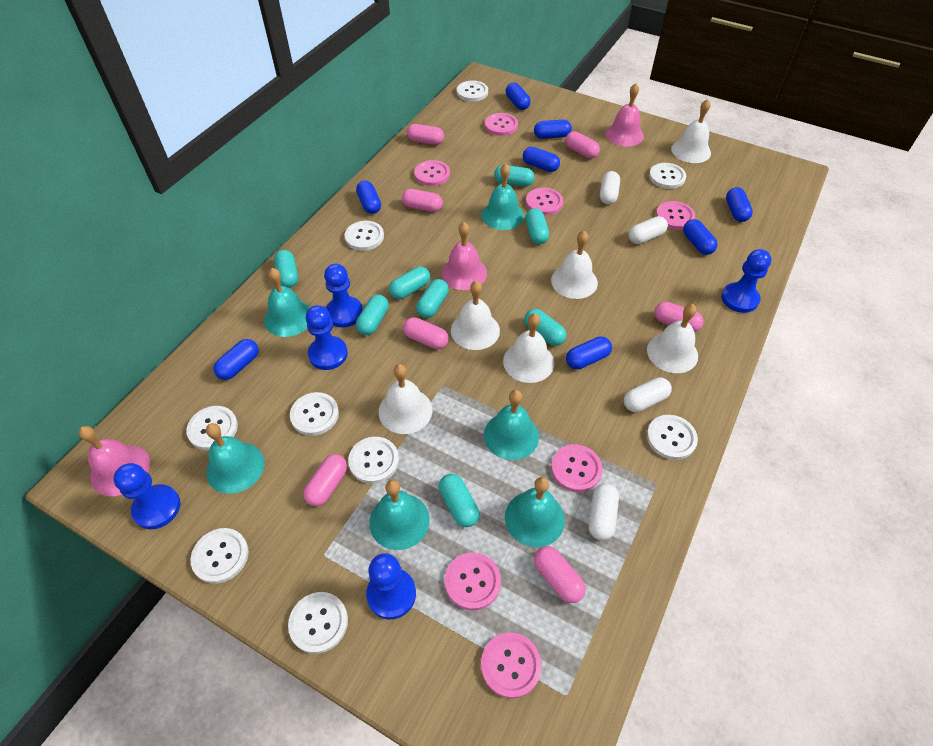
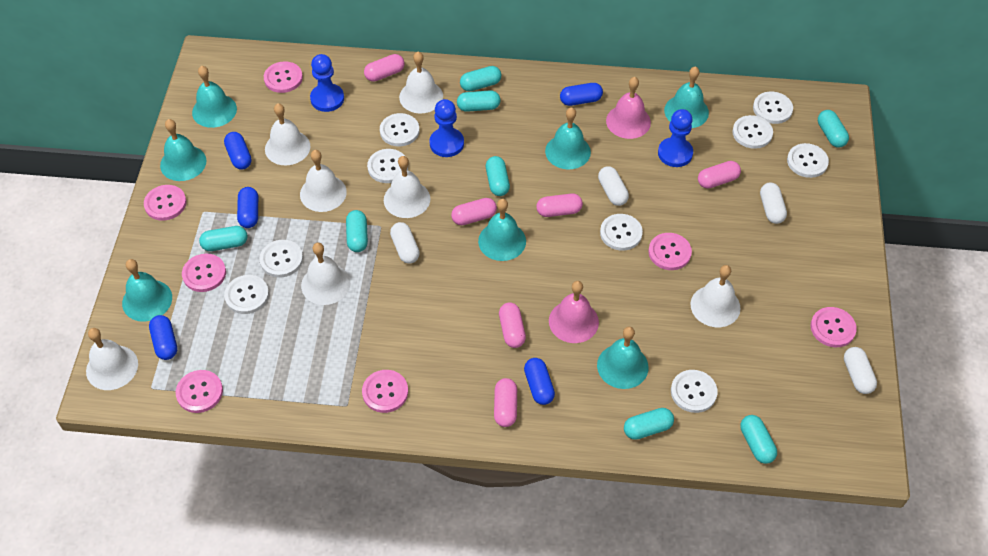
blue capsule: 8 -> 5
blue pawn: 5 -> 3
pink bell: 3 -> 2
pink capsule: 7 -> 6
turquoise bell: 6 -> 7
white bell: 6 -> 7

